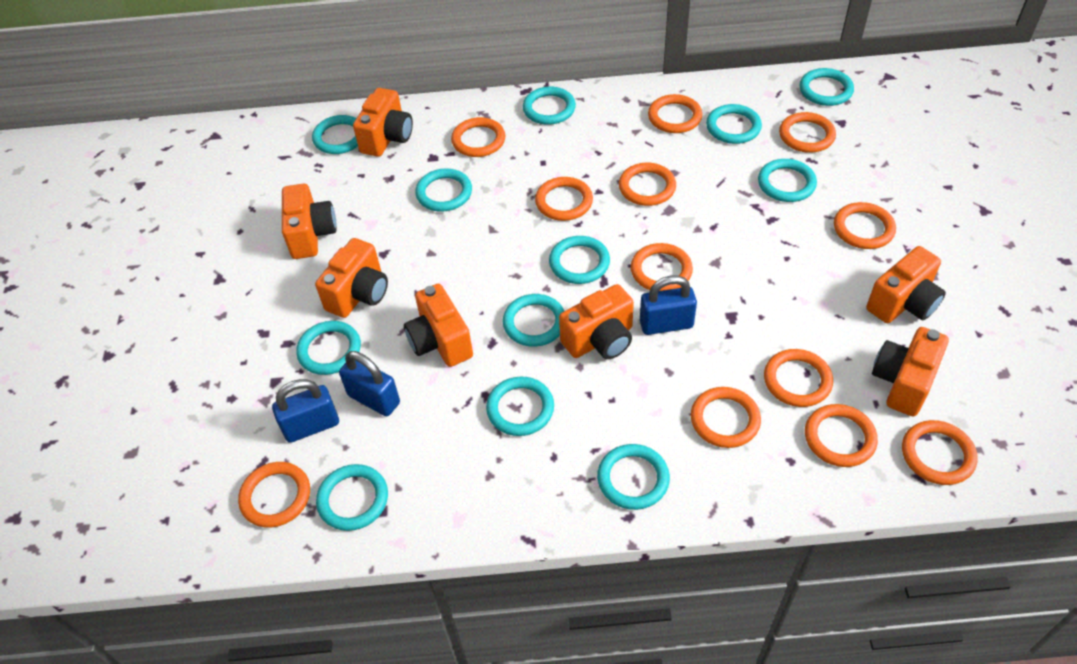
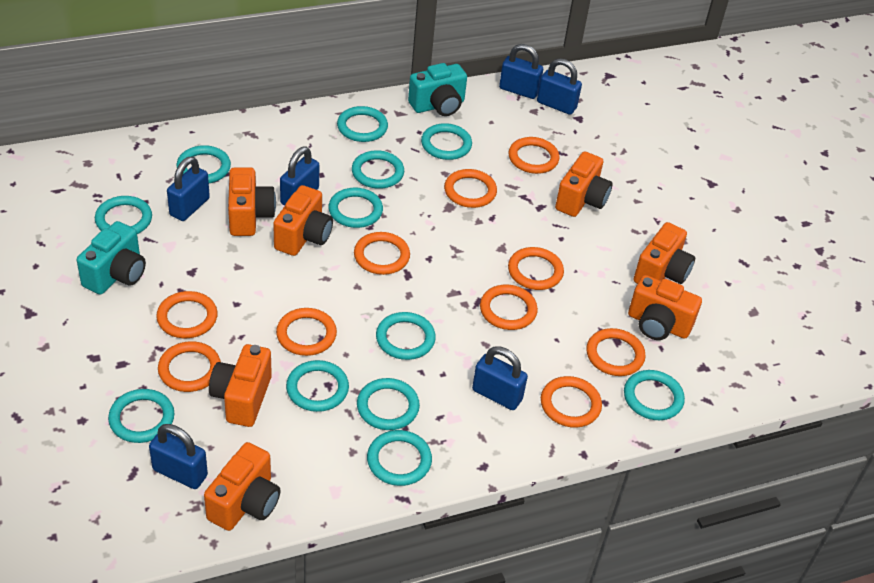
blue padlock: 3 -> 6
orange ring: 12 -> 10
turquoise camera: 0 -> 2

